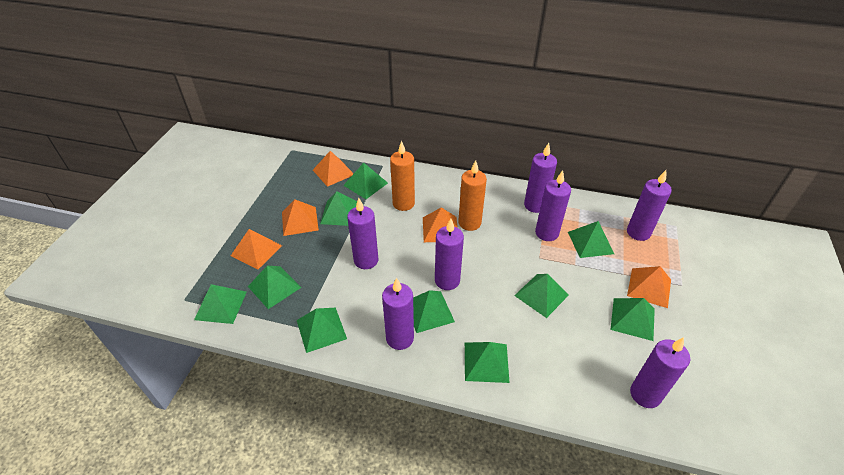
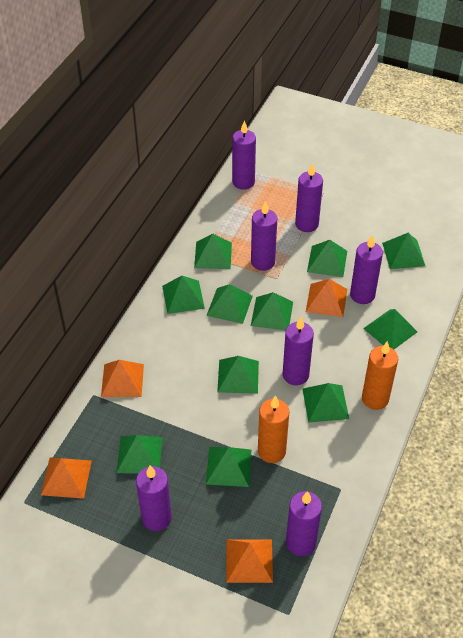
green pyramid: 10 -> 11
orange pyramid: 5 -> 4

